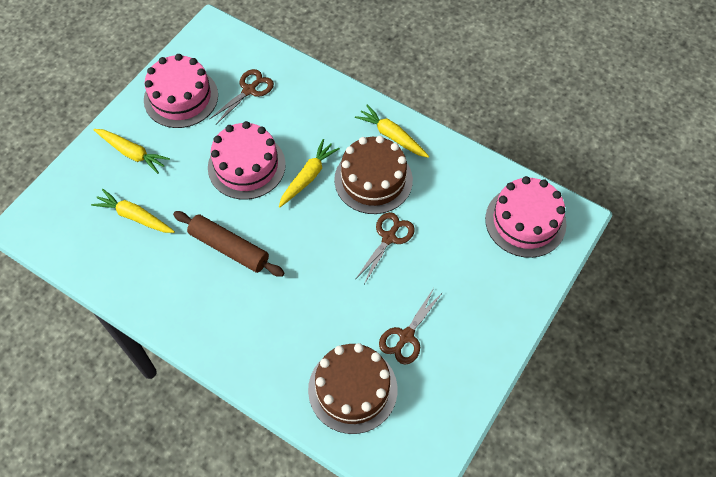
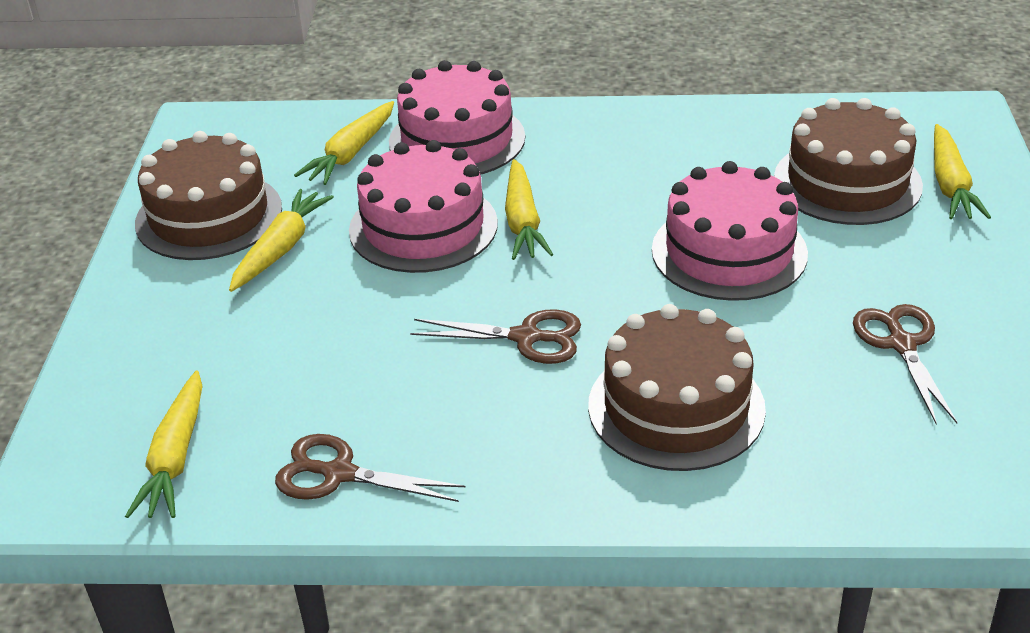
brown cake: 2 -> 3
brown rolling pin: 1 -> 0
yellow carrot: 4 -> 5

